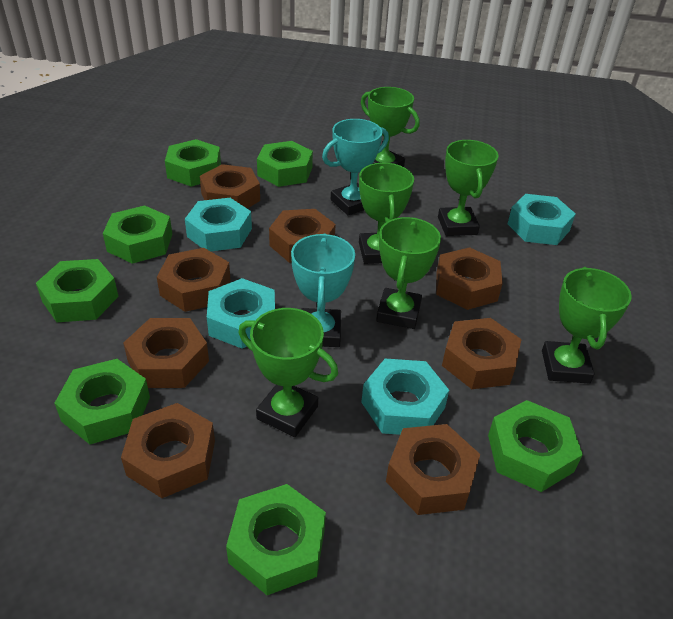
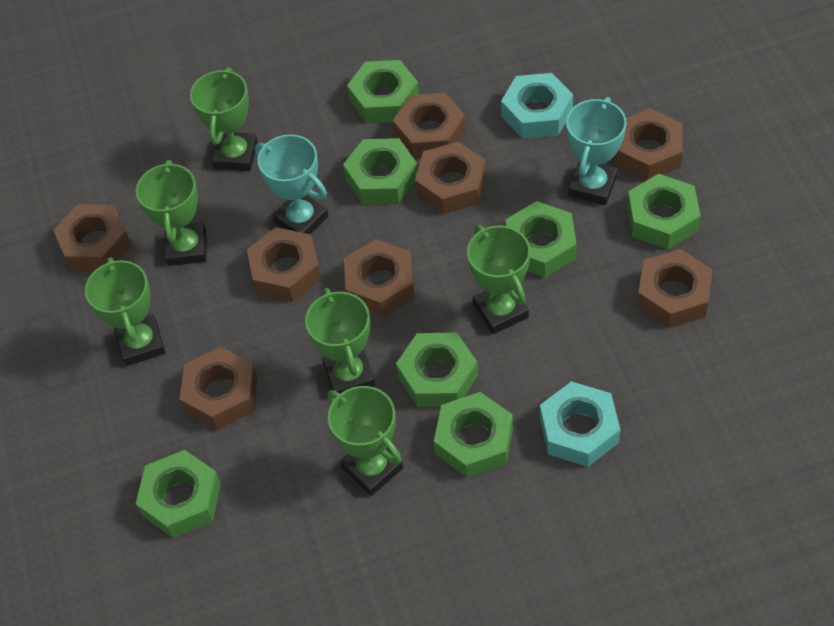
turquoise nut: 4 -> 2

